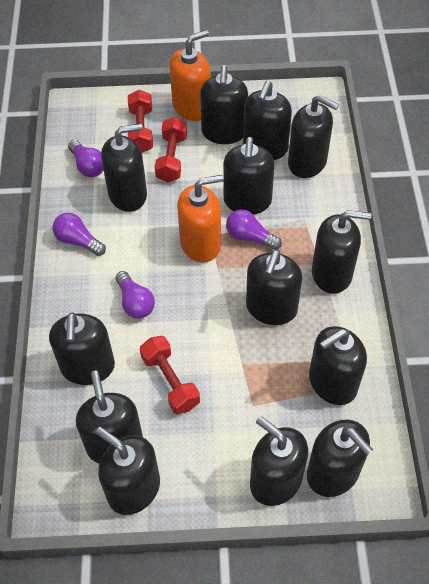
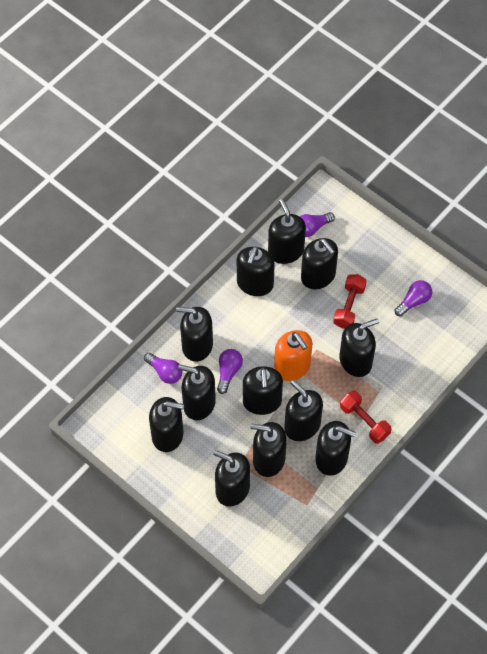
black soap dispenser: 13 -> 12
orange soap dispenser: 2 -> 1
red dumbbell: 3 -> 2

